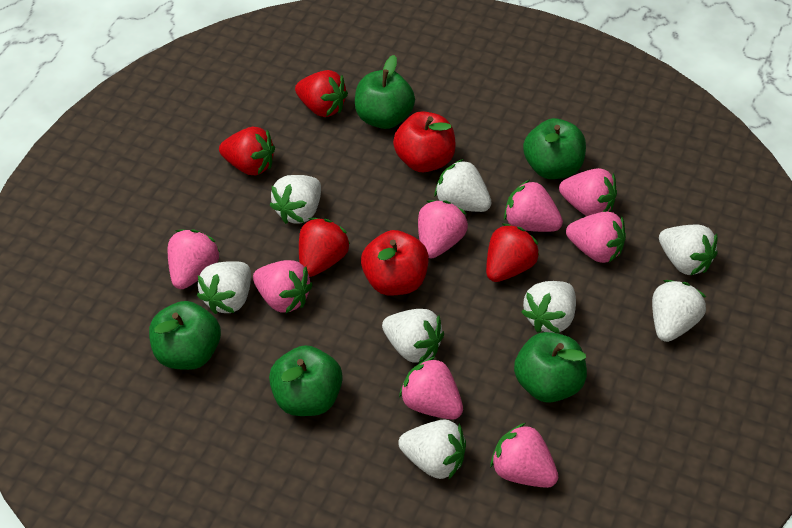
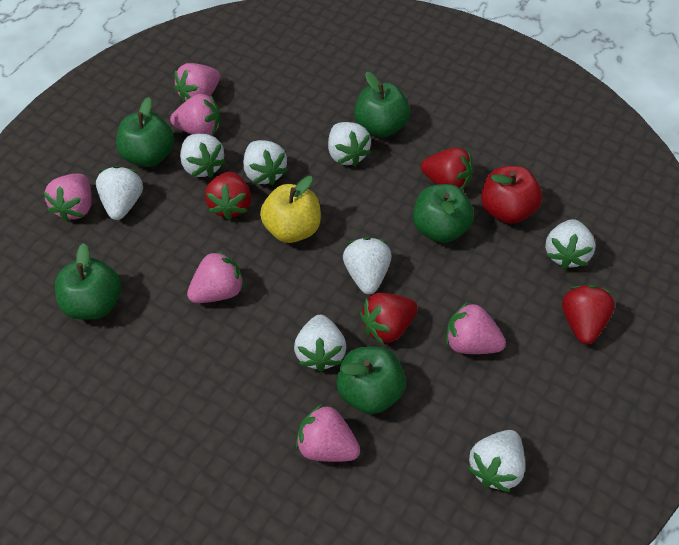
pink strawberry: 8 -> 6
red apple: 2 -> 1
yellow apple: 0 -> 1

